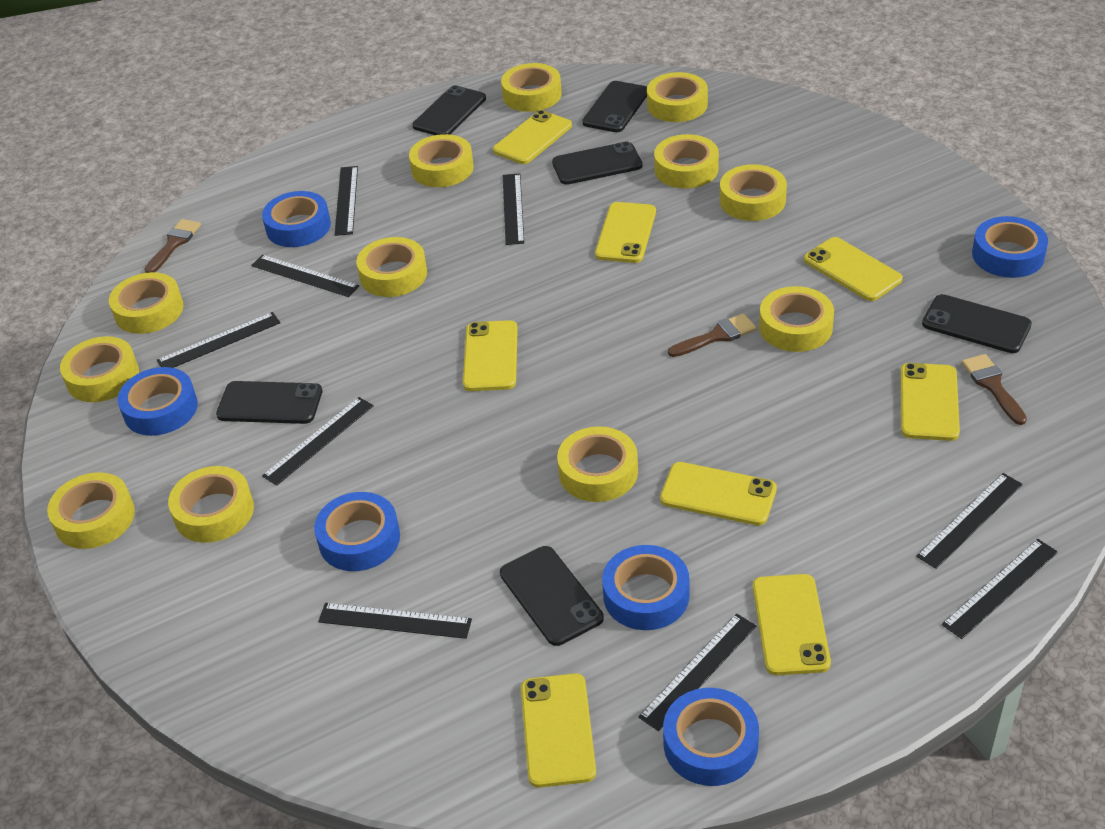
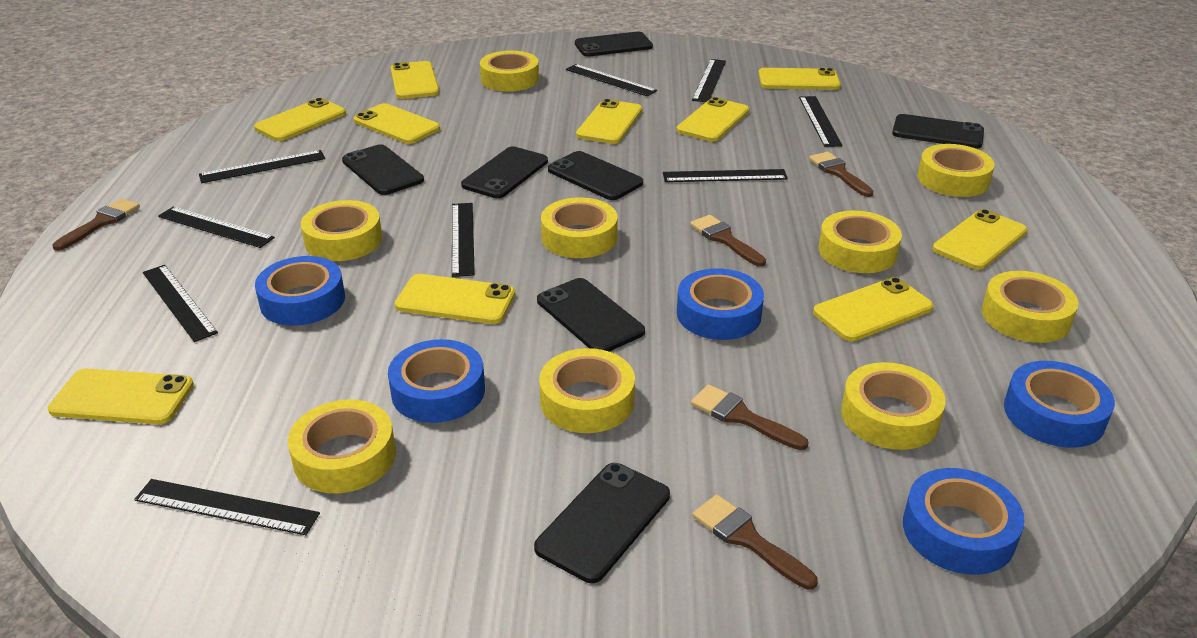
black phone: 6 -> 7
blue tape: 6 -> 5
brown brush: 3 -> 5
yellow phone: 8 -> 10
yellow tape: 12 -> 9

